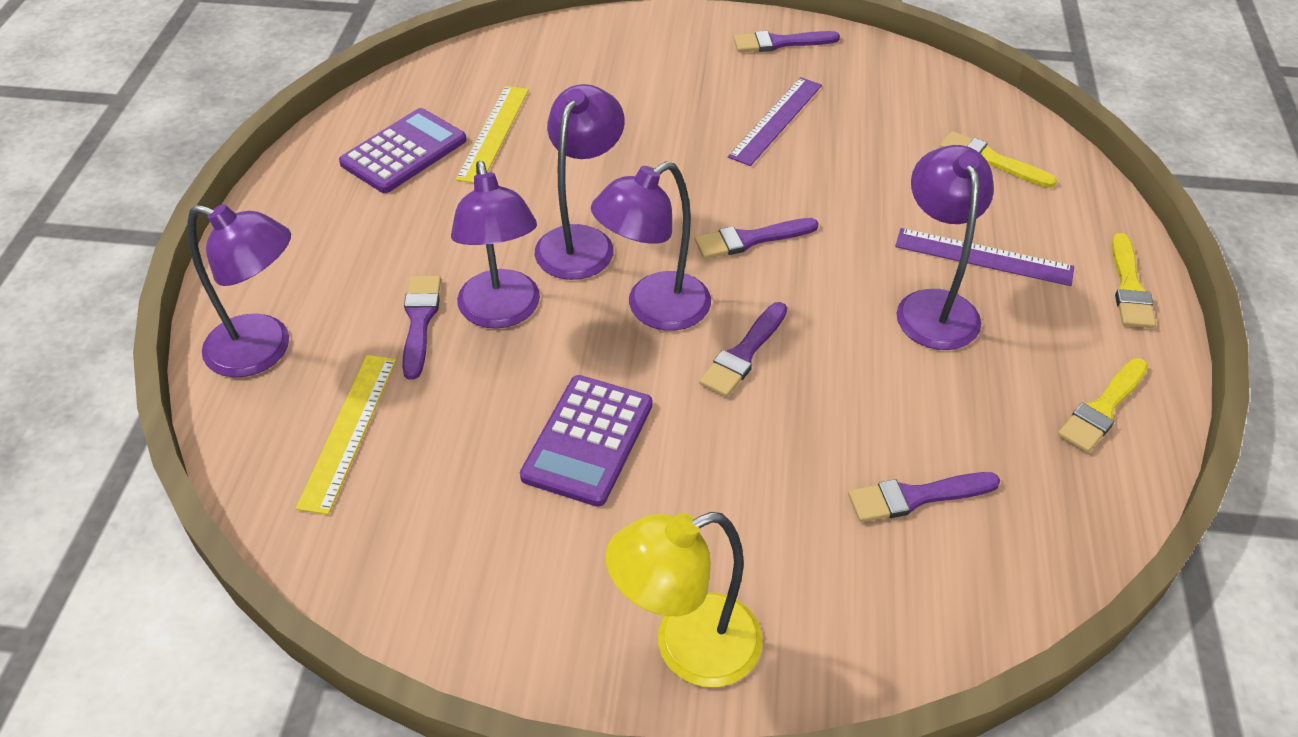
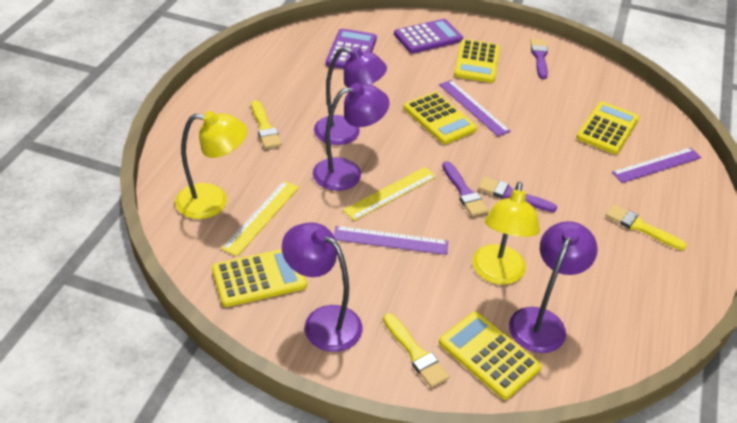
purple brush: 5 -> 3
purple lamp: 5 -> 4
purple ruler: 2 -> 3
yellow calculator: 0 -> 5
yellow lamp: 1 -> 2

